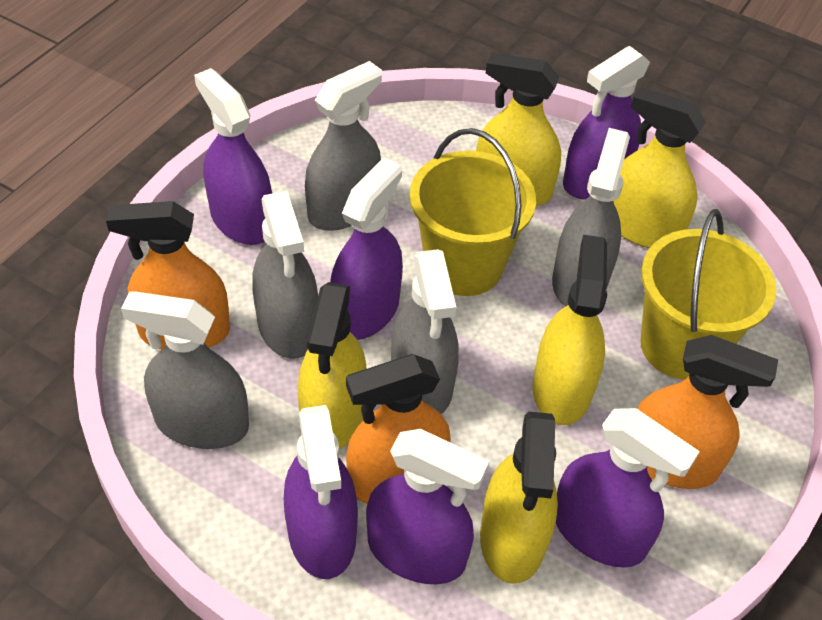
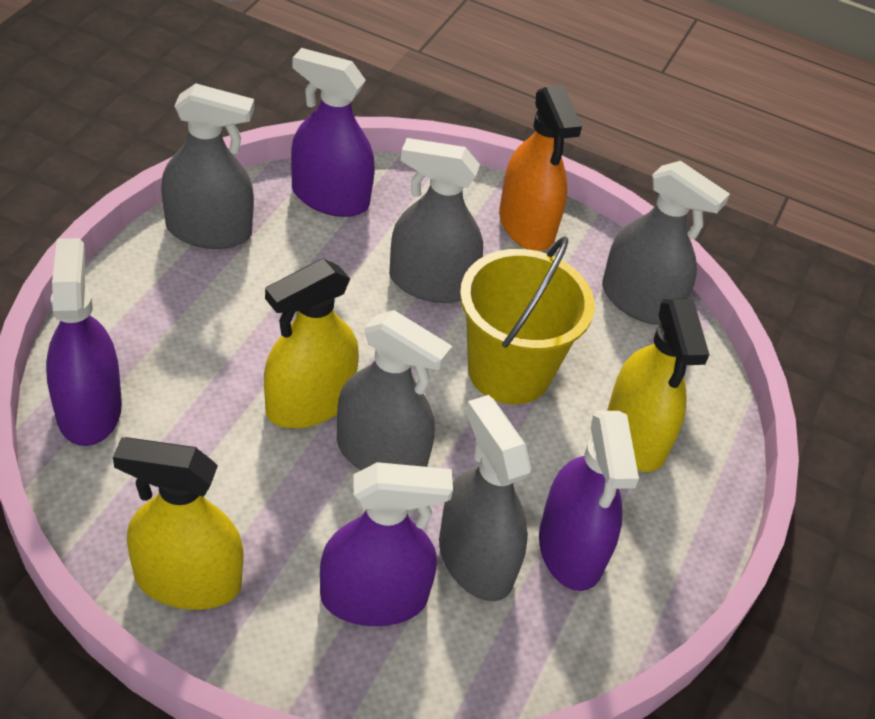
orange spray bottle: 3 -> 1
purple spray bottle: 6 -> 4
yellow bucket: 2 -> 1
yellow spray bottle: 5 -> 3

